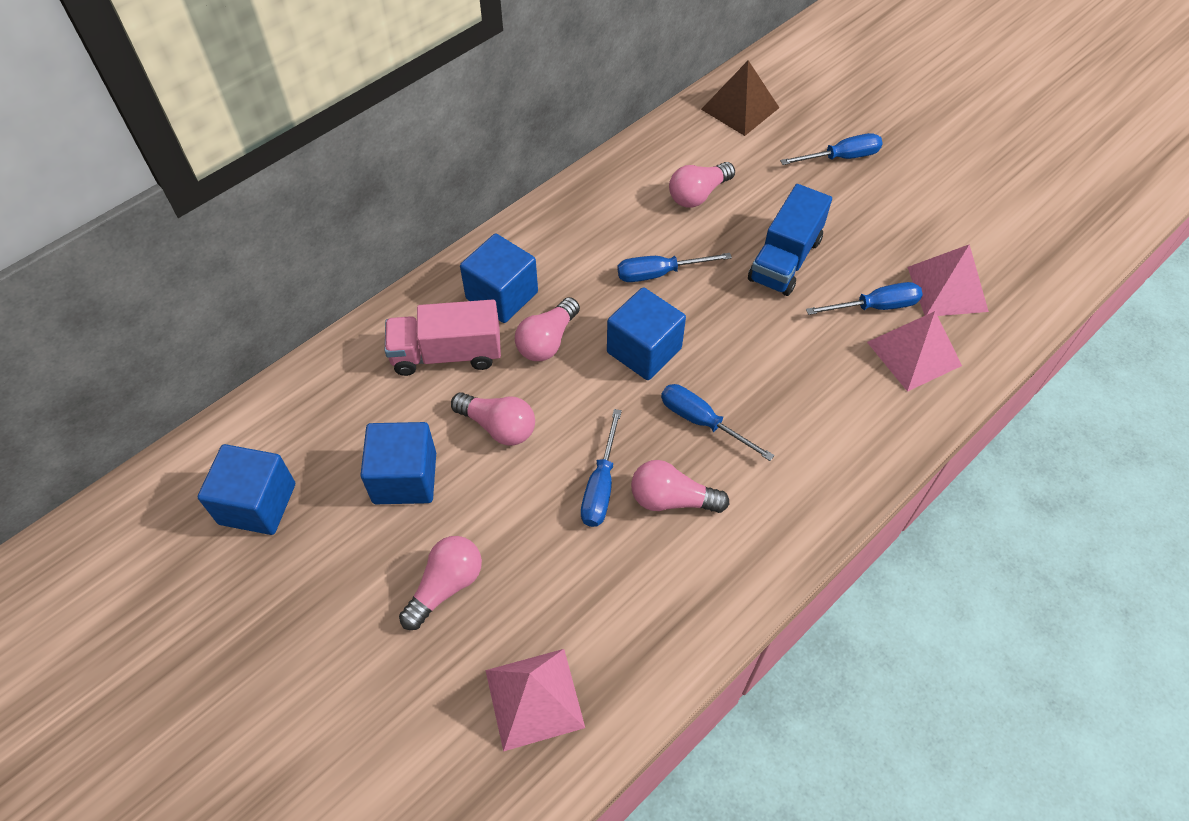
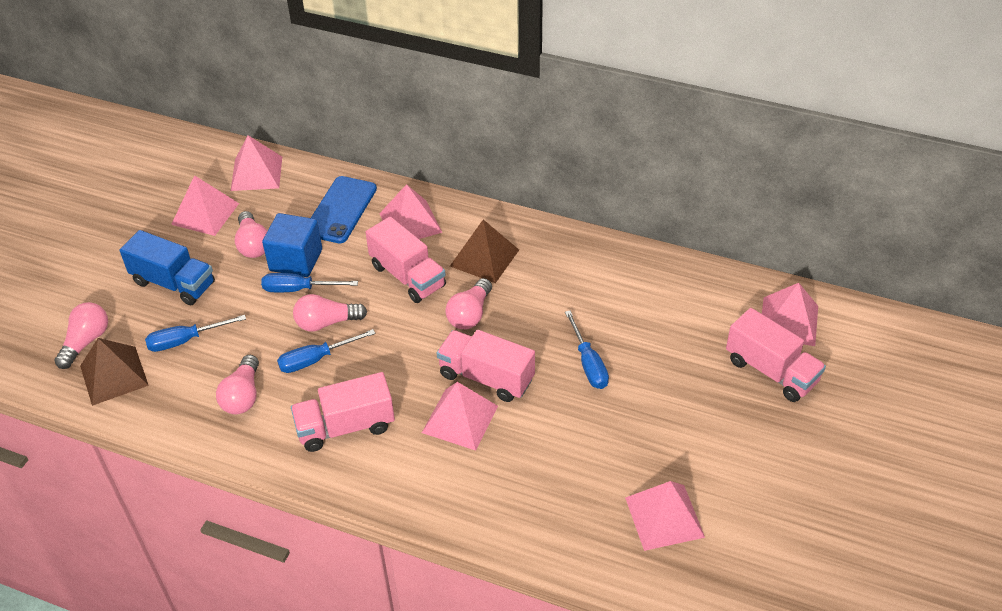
blue cube: 4 -> 1
blue phone: 0 -> 1
blue screwdriver: 5 -> 4
brown pyramid: 1 -> 2
pink pyramid: 3 -> 6
pink truck: 1 -> 4

